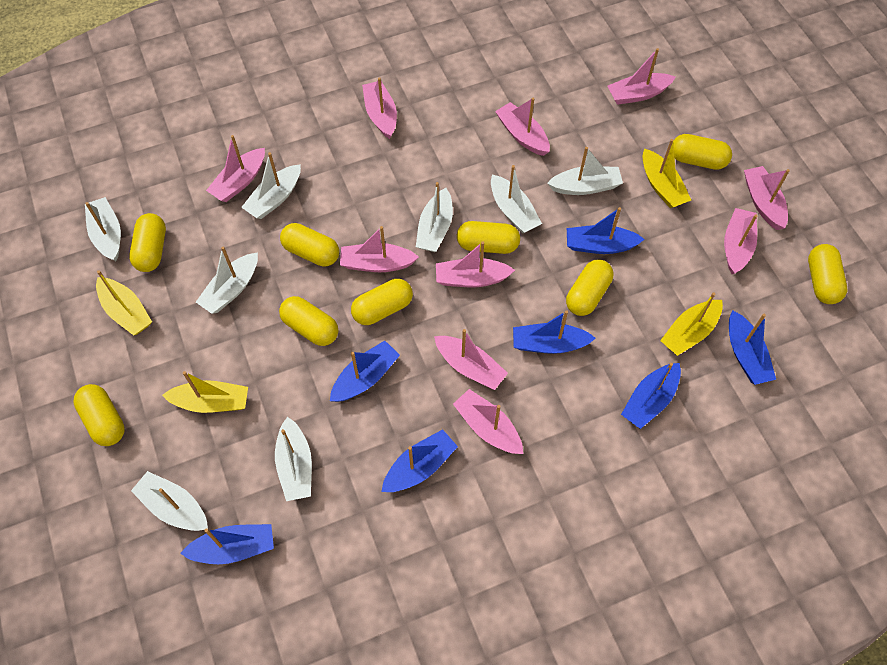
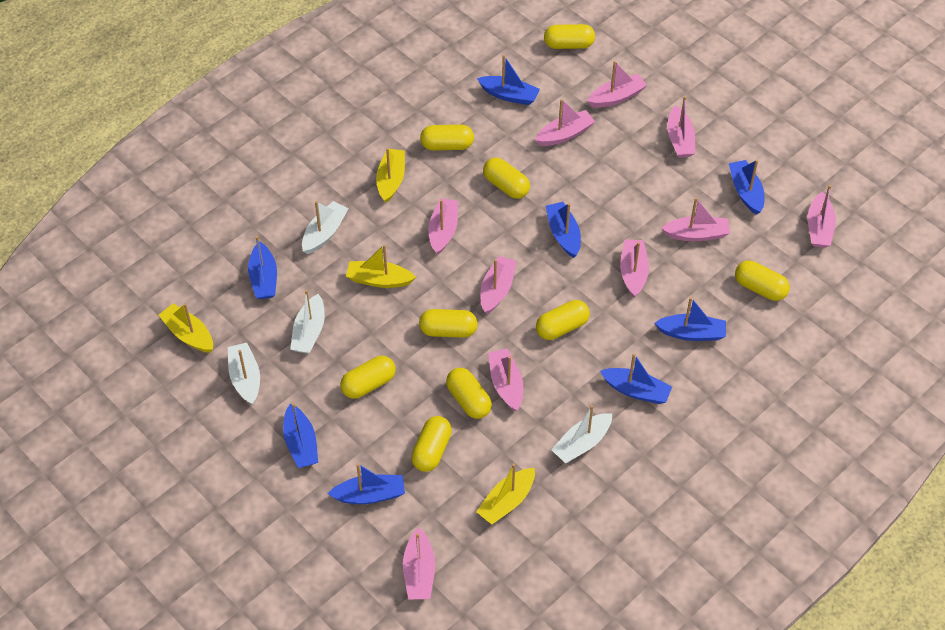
blue boat: 7 -> 8
white boat: 8 -> 4

